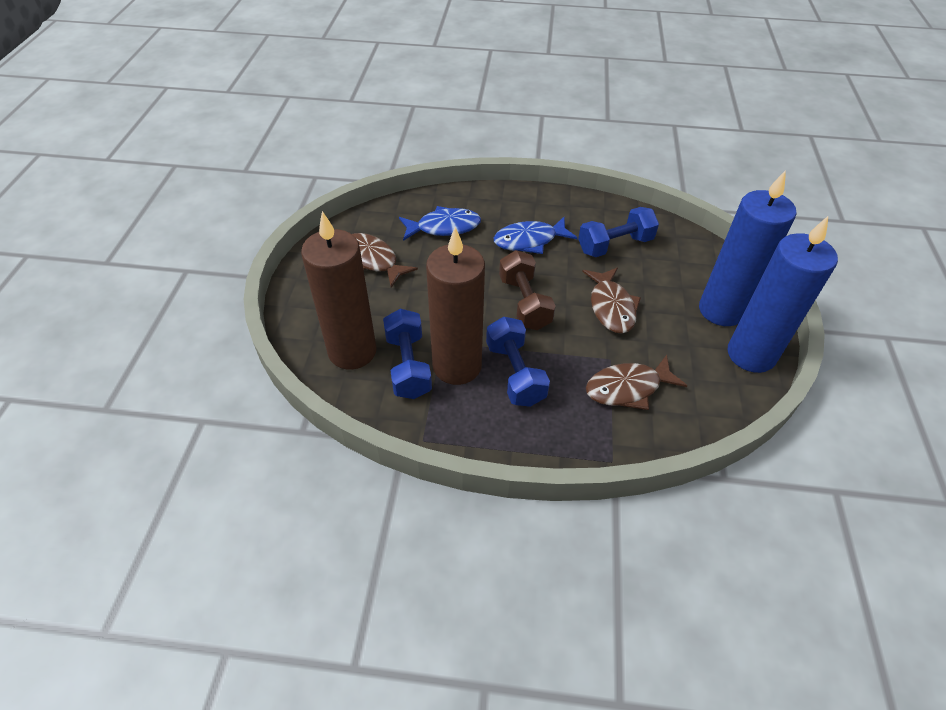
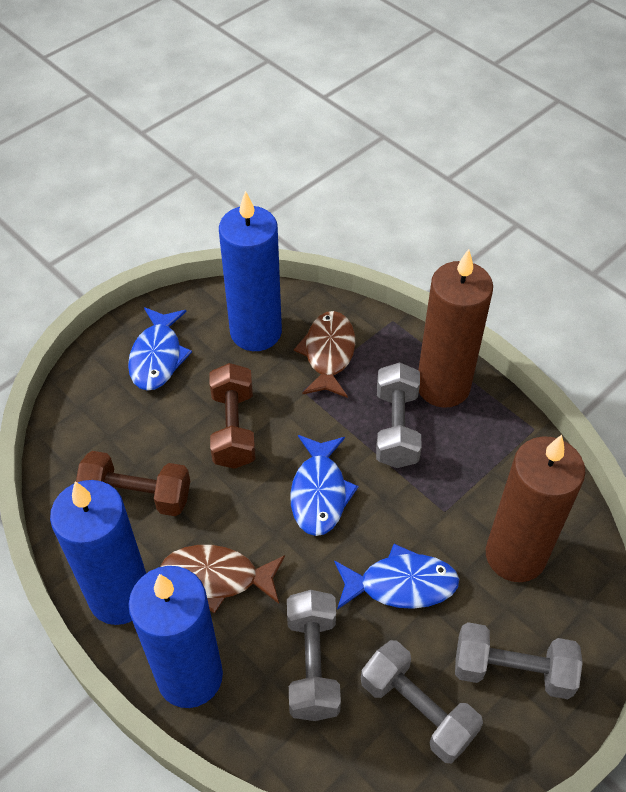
blue candle: 2 -> 3
blue dumbbell: 3 -> 0
blue fish: 2 -> 3
brown dumbbell: 1 -> 2
brown fish: 3 -> 2
grey dumbbell: 0 -> 4

